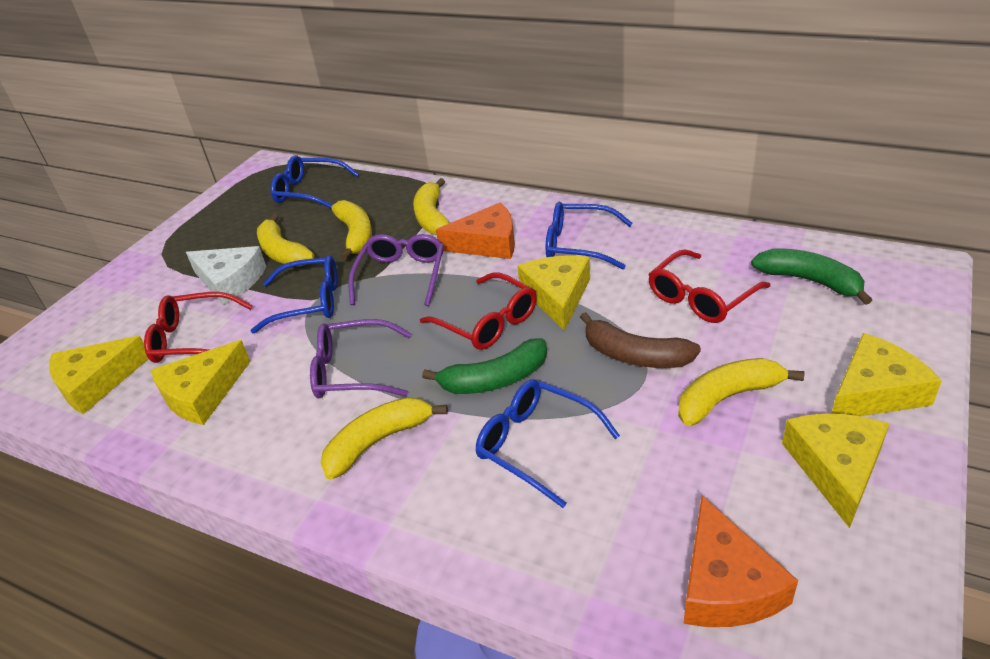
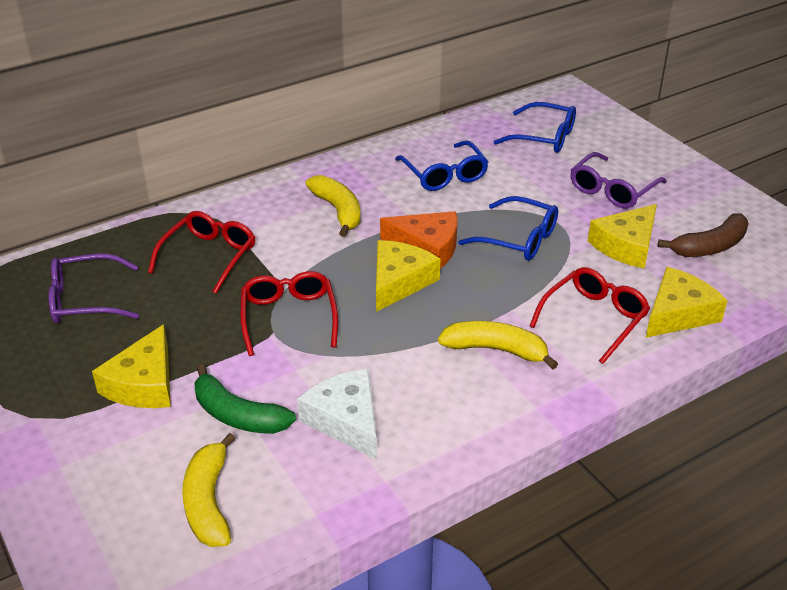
blue glasses: 4 -> 3
green banana: 2 -> 1
orange cheese: 2 -> 1
yellow banana: 5 -> 3
yellow cheese: 5 -> 4

